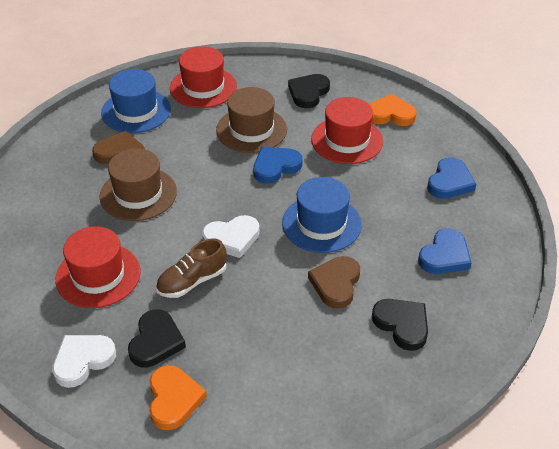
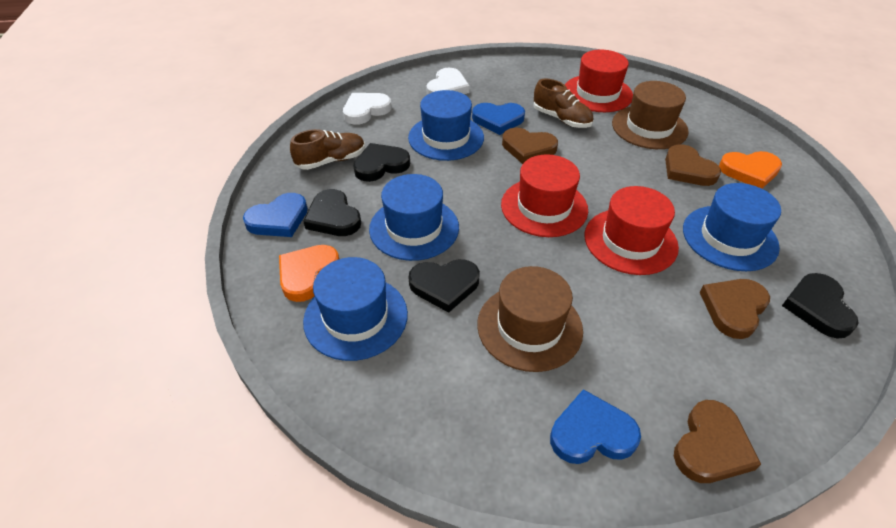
black heart: 3 -> 4
blue hat: 2 -> 4
brown heart: 2 -> 4
brown shoe: 1 -> 2

